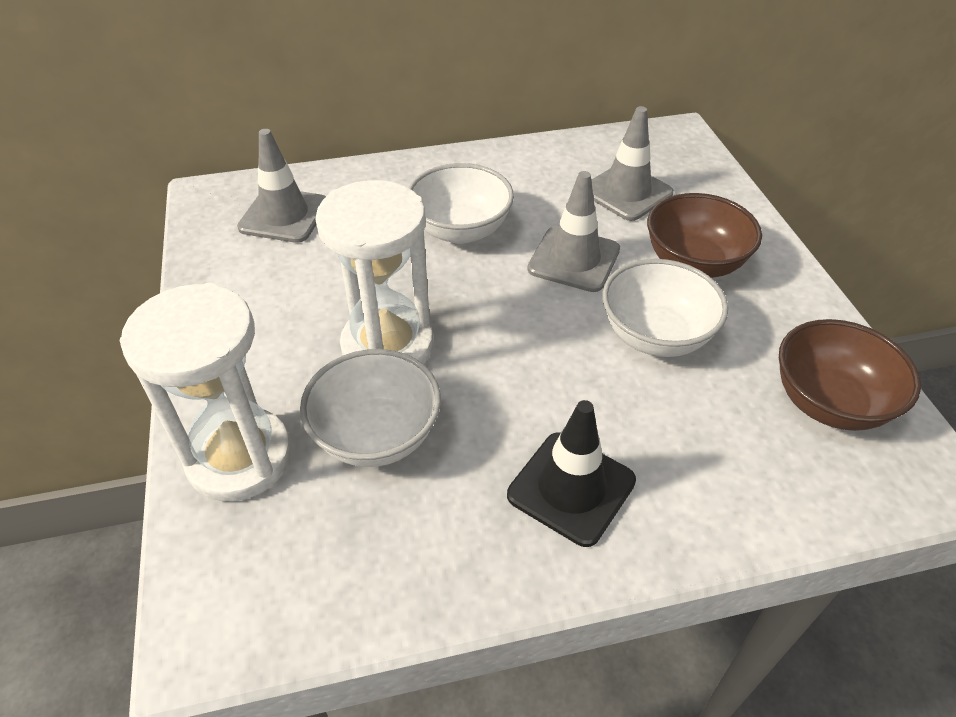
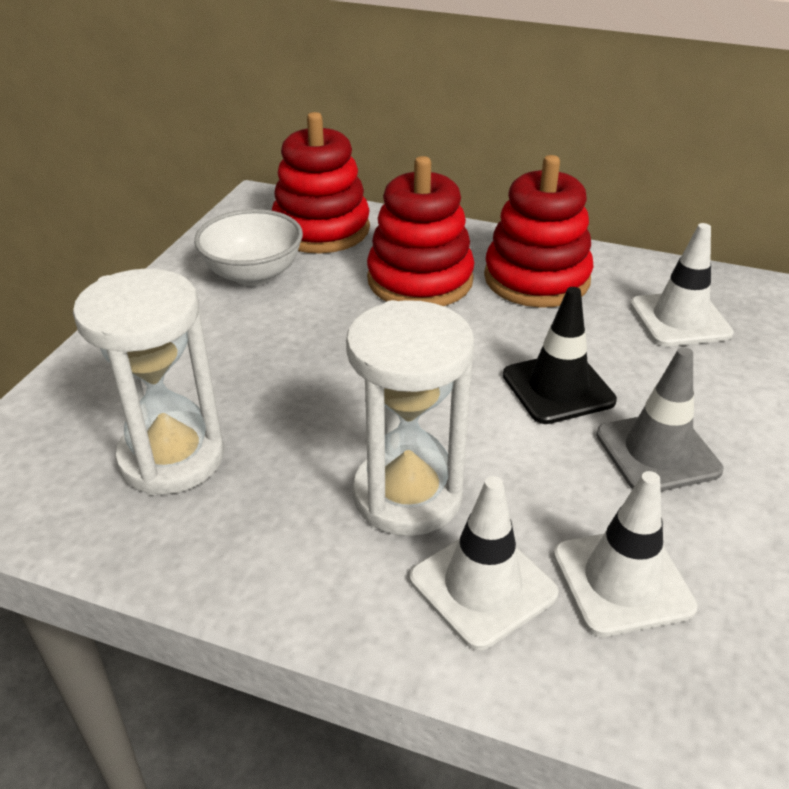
brown bowl: 2 -> 0
grey traffic cone: 3 -> 1
red stacking toy: 0 -> 3
white bowl: 3 -> 1
white traffic cone: 0 -> 3

